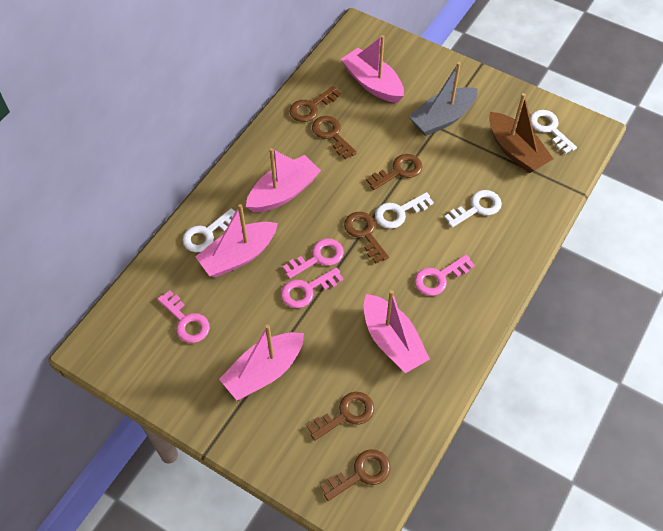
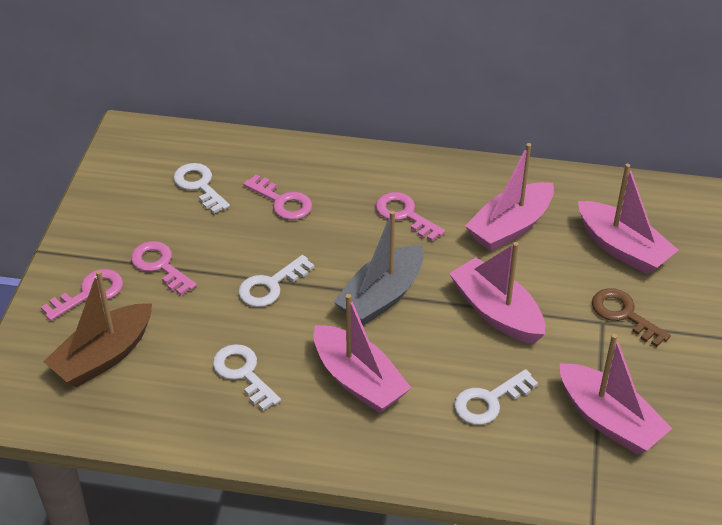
brown key: 6 -> 1

